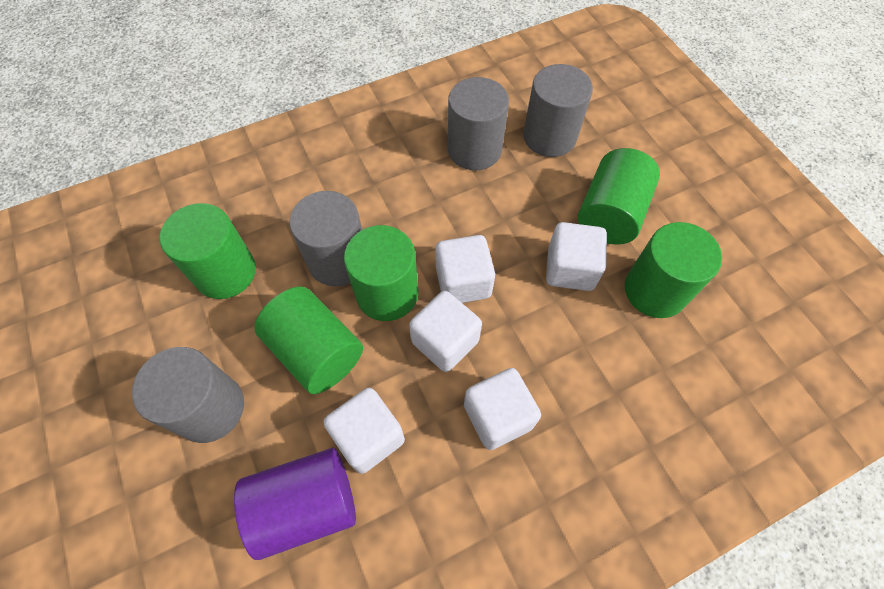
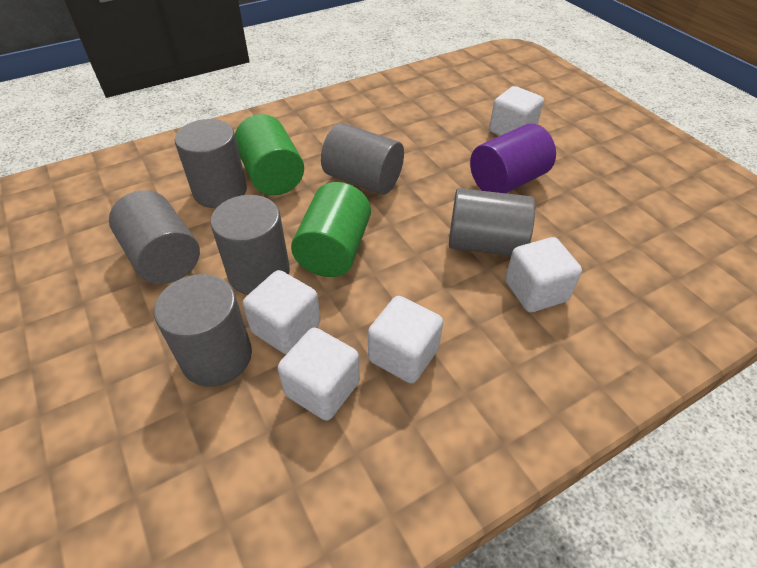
green cylinder: 5 -> 2
grey cylinder: 4 -> 6

